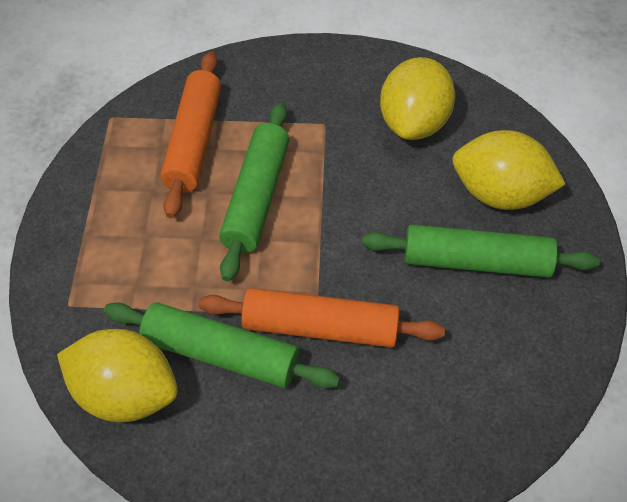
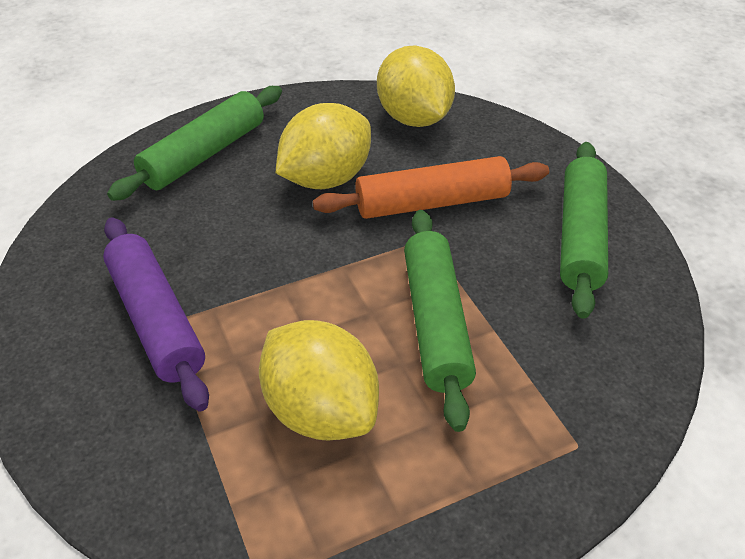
orange rolling pin: 2 -> 1
purple rolling pin: 0 -> 1

